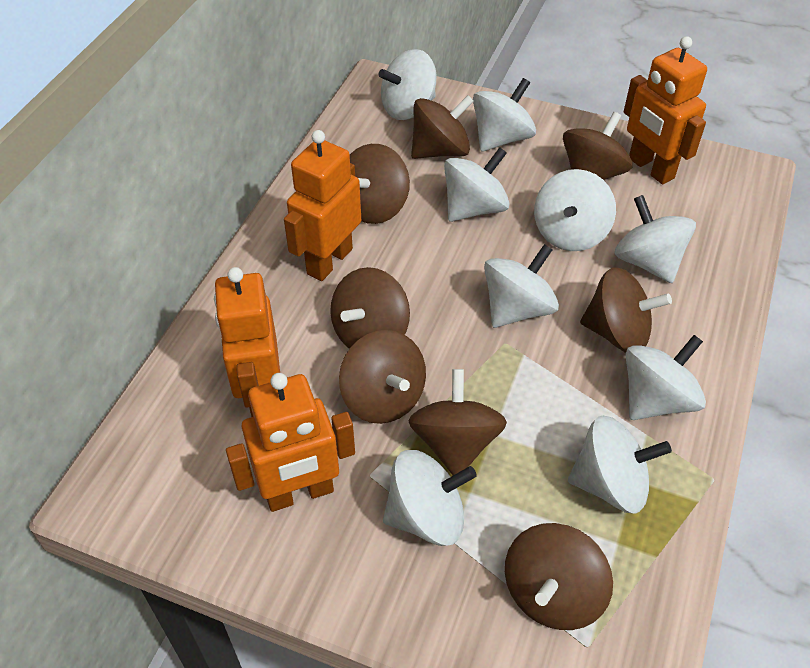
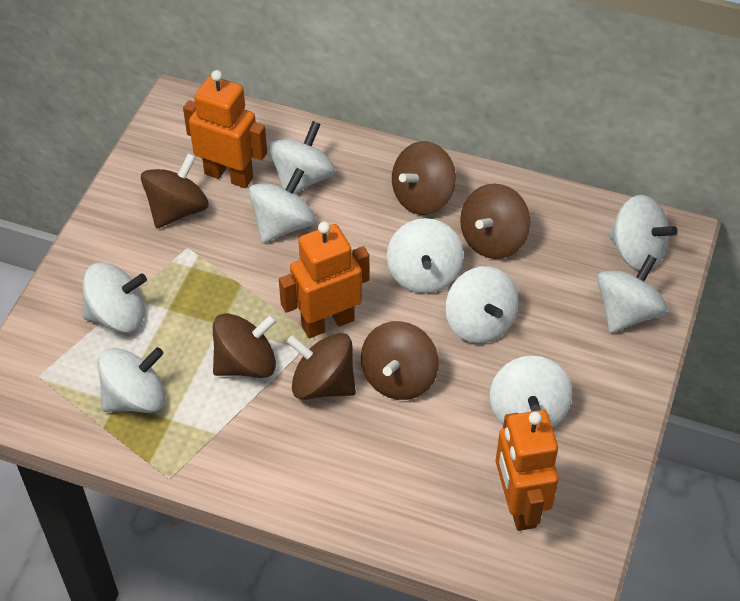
brown spinning top: 8 -> 6
orange robot: 4 -> 3

